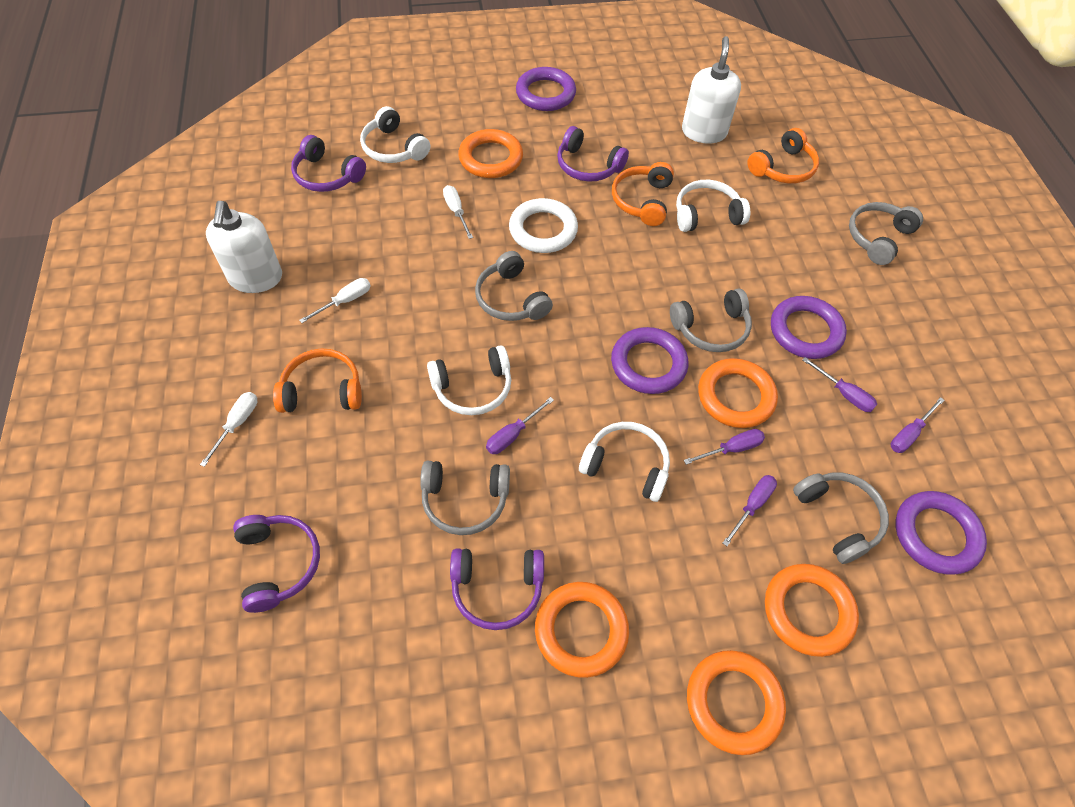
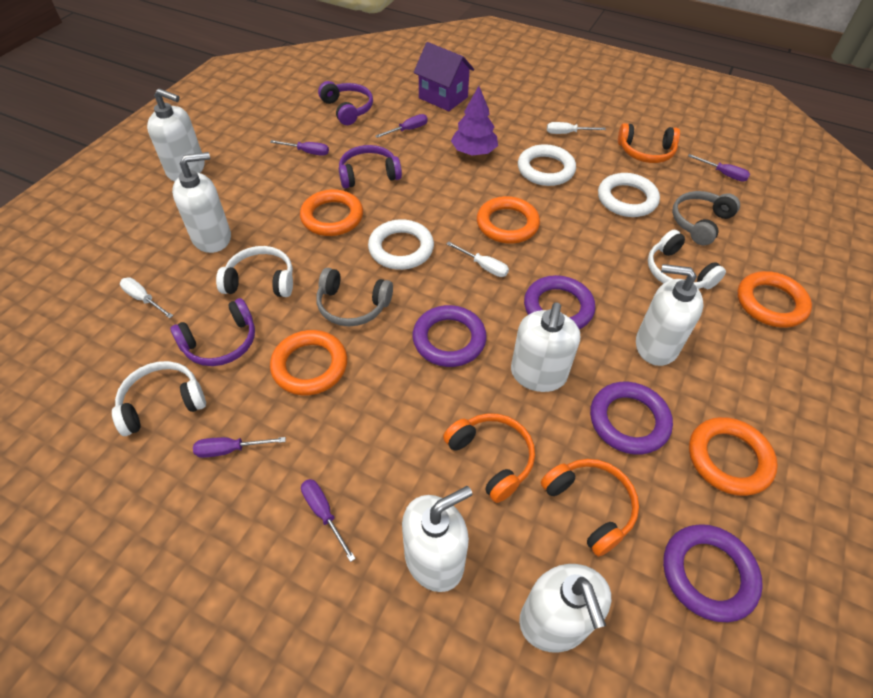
grey headphones: 5 -> 2
purple headphones: 4 -> 3
purple house: 0 -> 1
purple tree: 0 -> 1
white headphones: 4 -> 3
white ring: 1 -> 3
white soap dispenser: 2 -> 6

